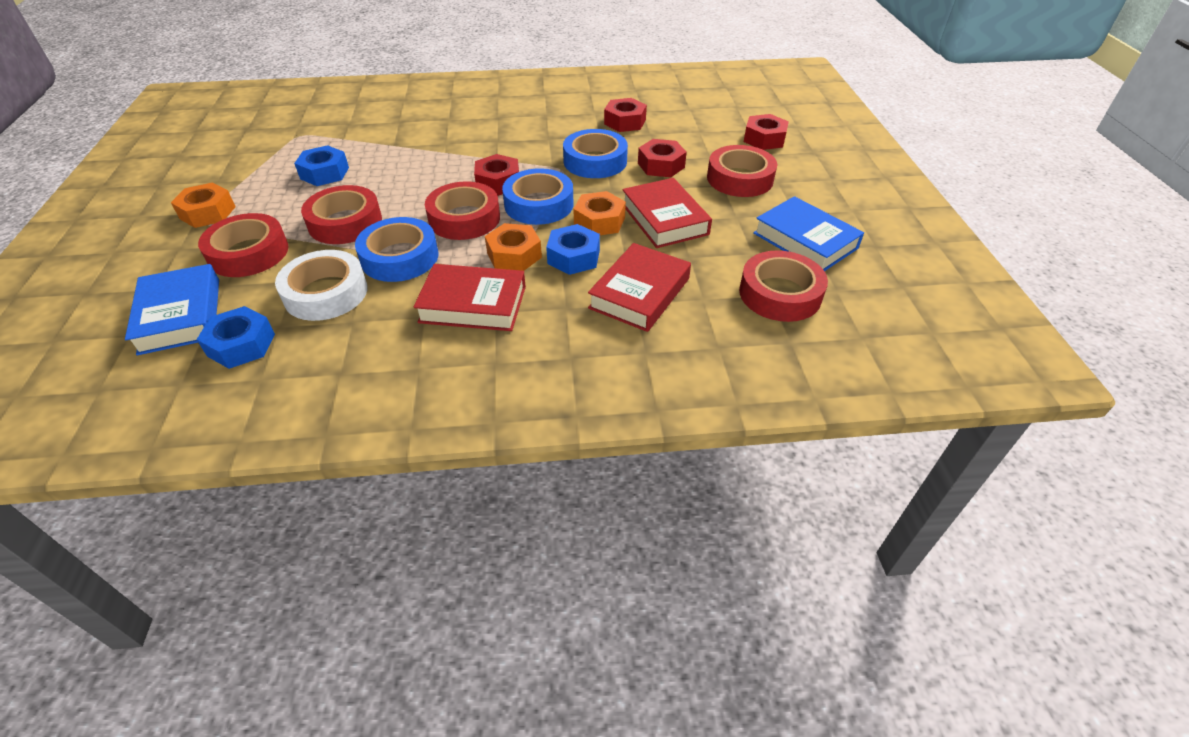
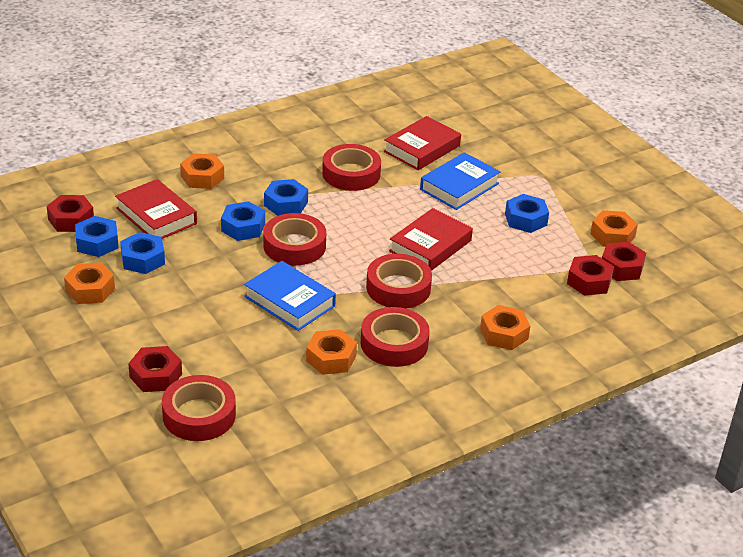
blue nut: 3 -> 5
blue tape: 3 -> 0
orange nut: 3 -> 5
white tape: 1 -> 0

